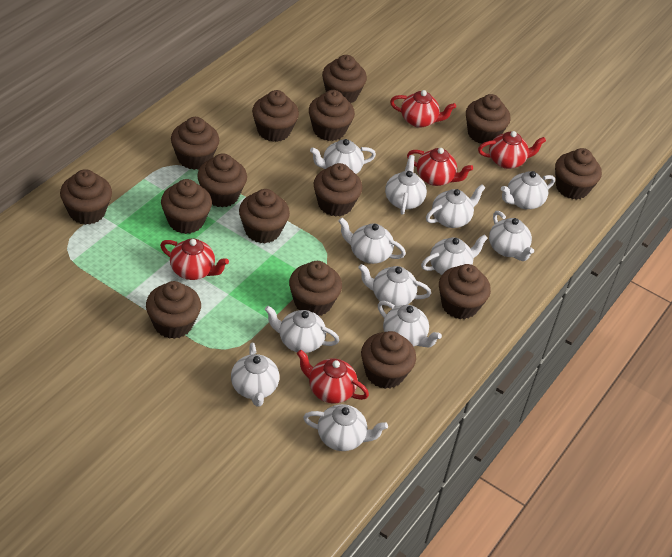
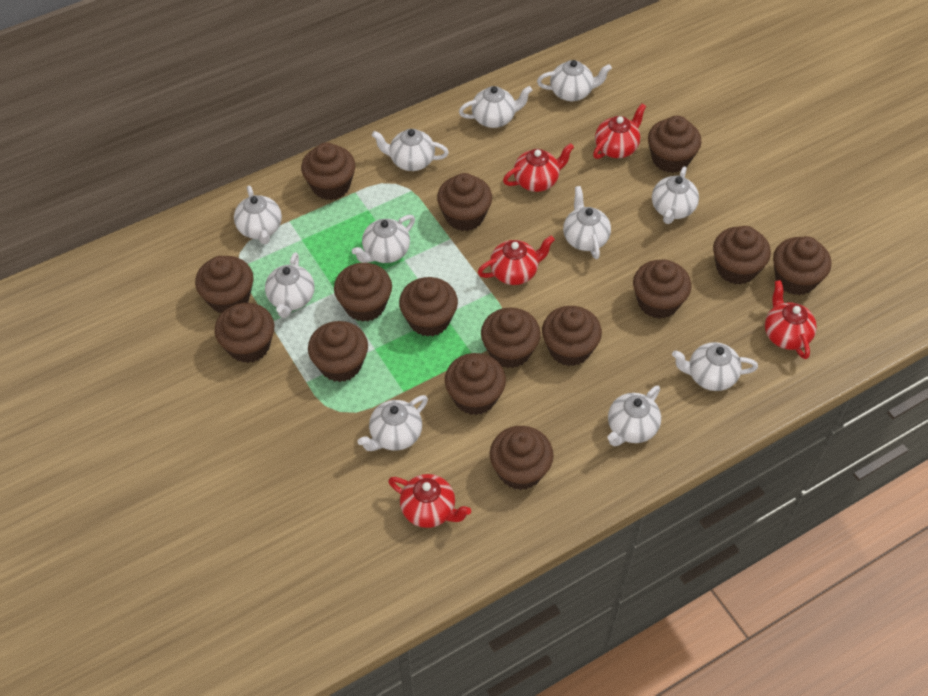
white teapot: 12 -> 11

